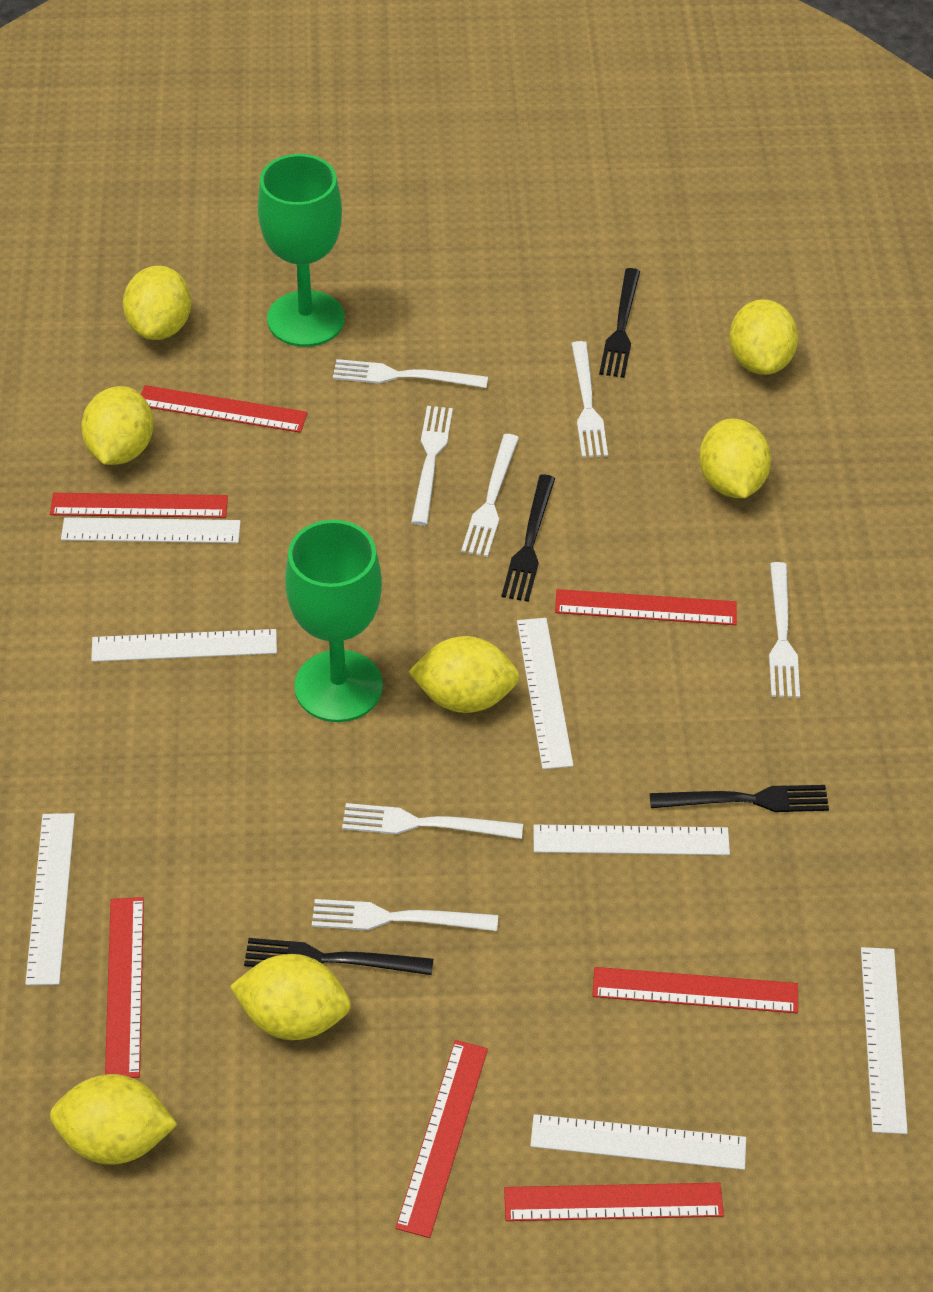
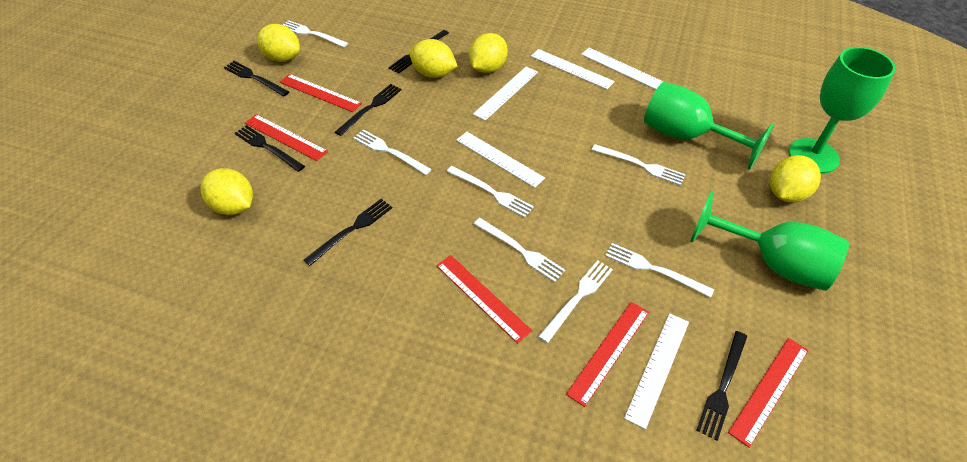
black fork: 4 -> 6
green goblet: 2 -> 3
red ruler: 7 -> 5
white ruler: 7 -> 5
yellow lemon: 7 -> 5

